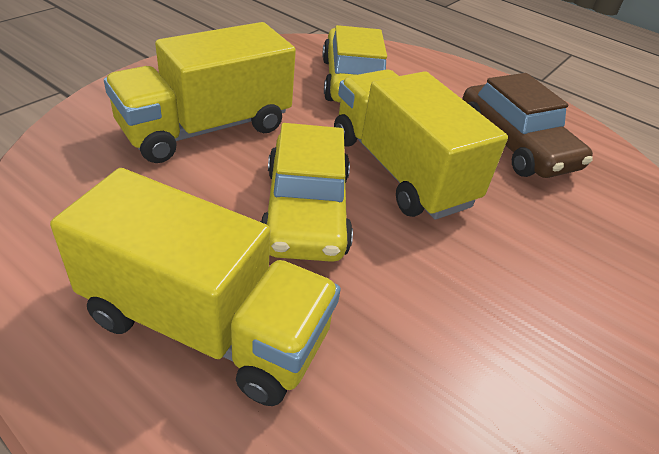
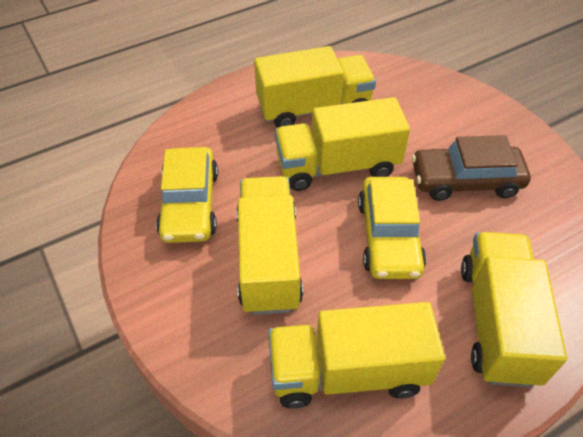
yellow truck: 3 -> 5

